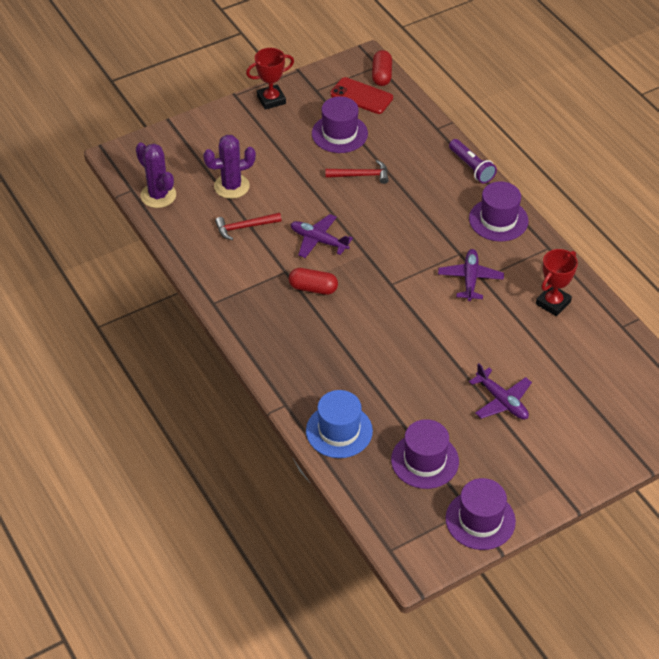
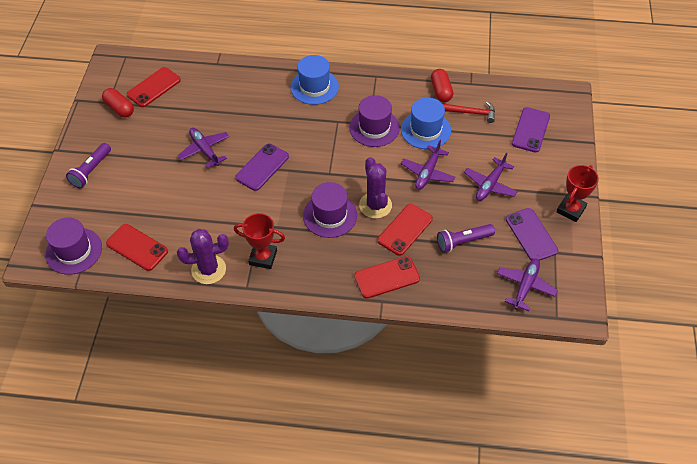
blue hat: 1 -> 2
purple flashlight: 1 -> 2
purple hat: 4 -> 3
purple phone: 0 -> 3
purple plane: 3 -> 4
red hammer: 2 -> 1
red phone: 1 -> 4

